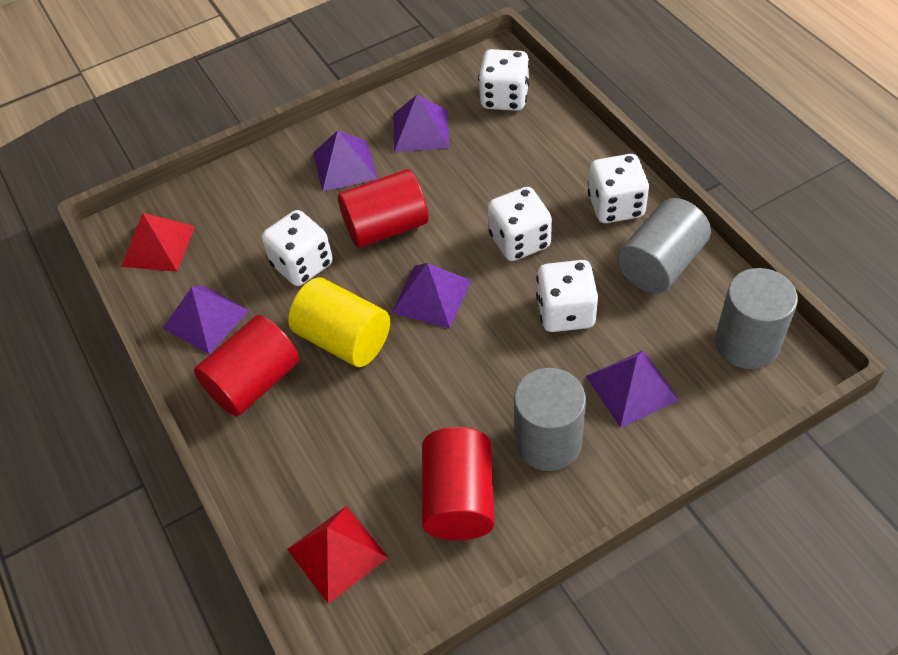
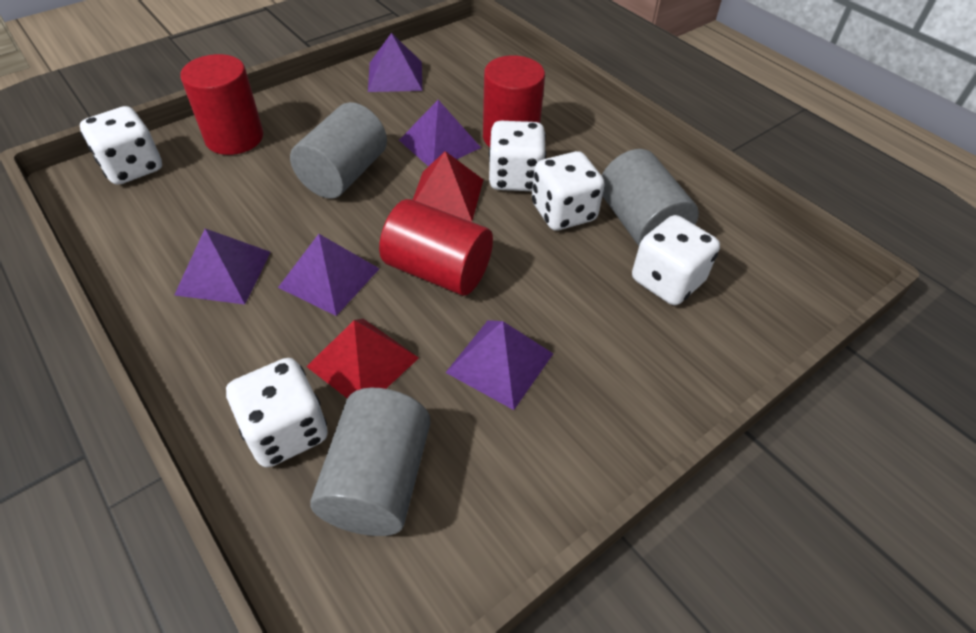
yellow cylinder: 1 -> 0

